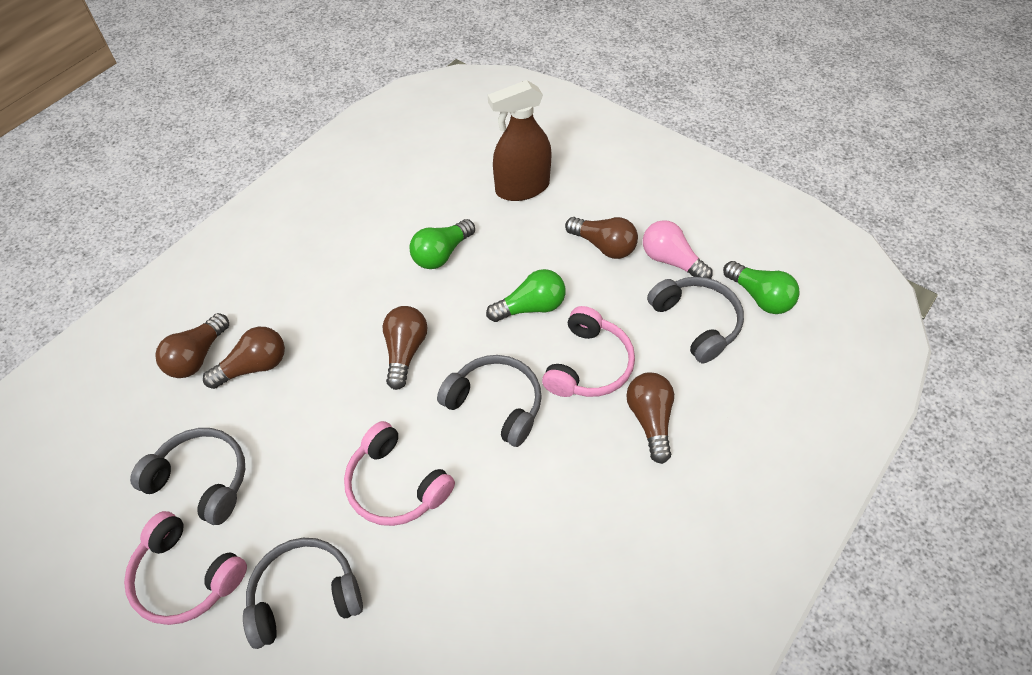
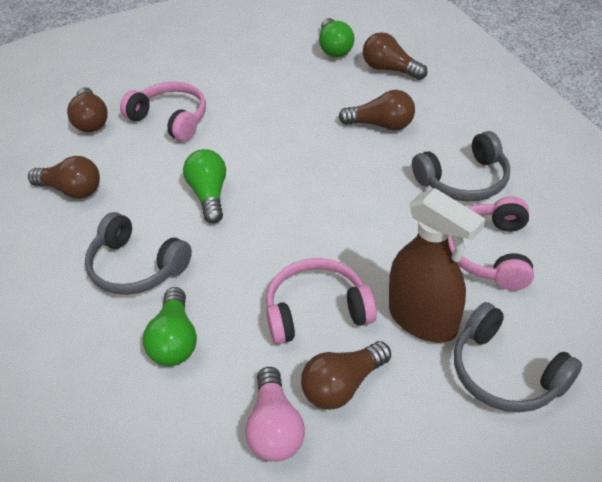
grey headphones: 4 -> 3

